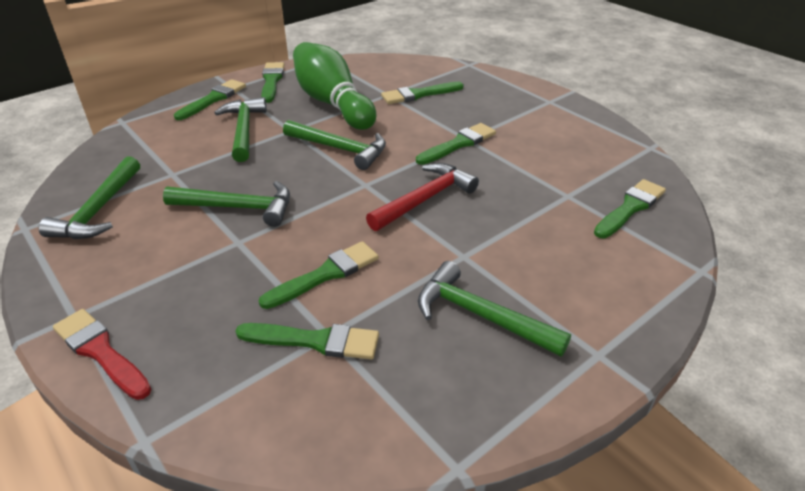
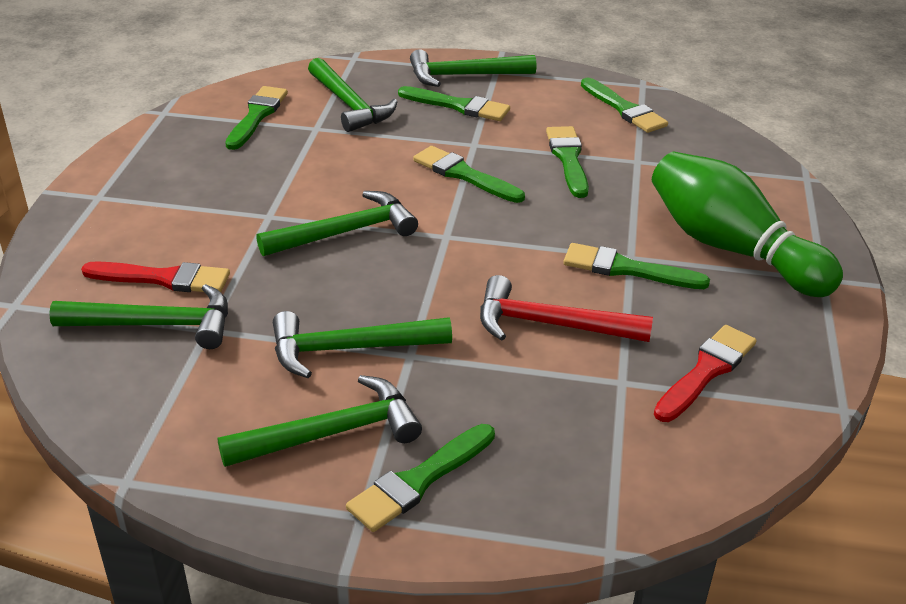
green hammer: 5 -> 6
red brush: 1 -> 2

